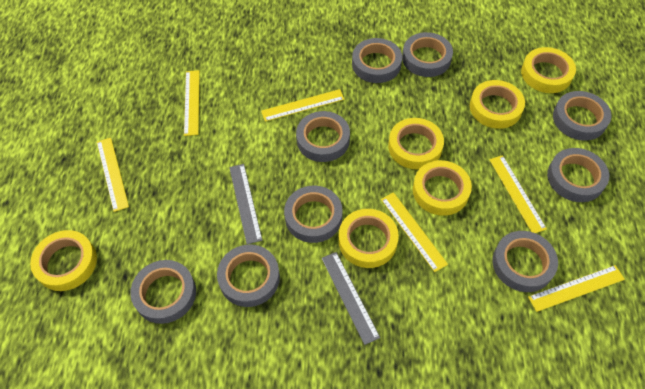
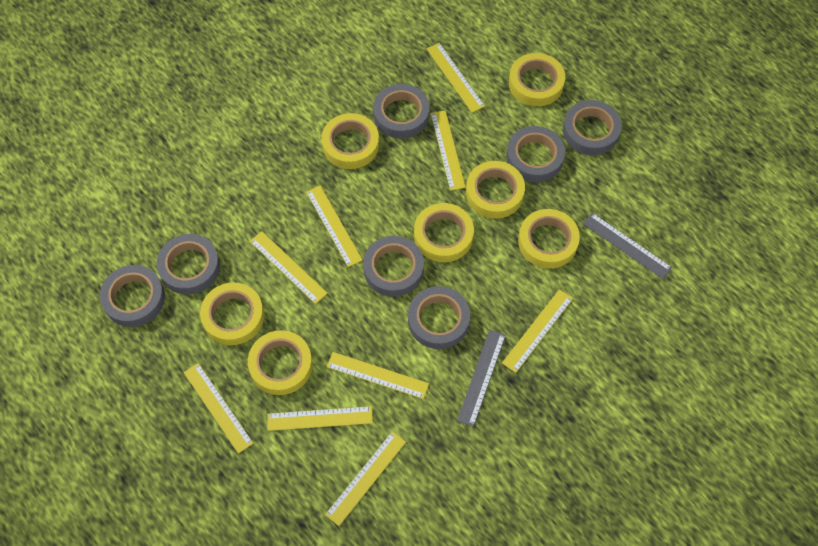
grey tape: 9 -> 7
yellow ruler: 6 -> 9
yellow tape: 6 -> 7

